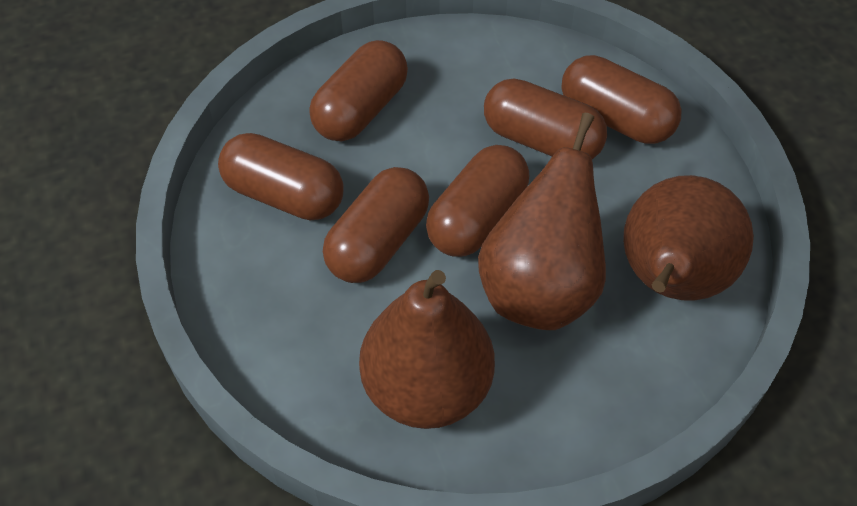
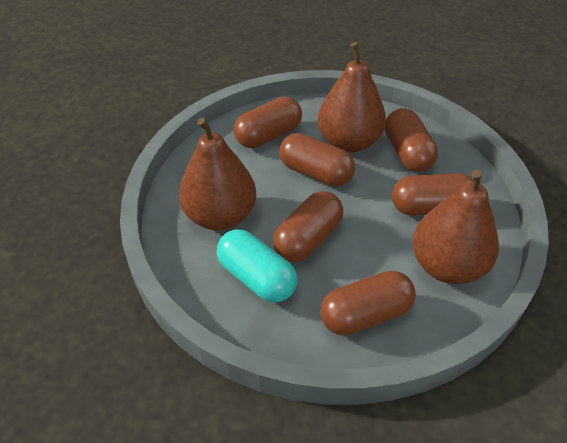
turquoise capsule: 0 -> 1

